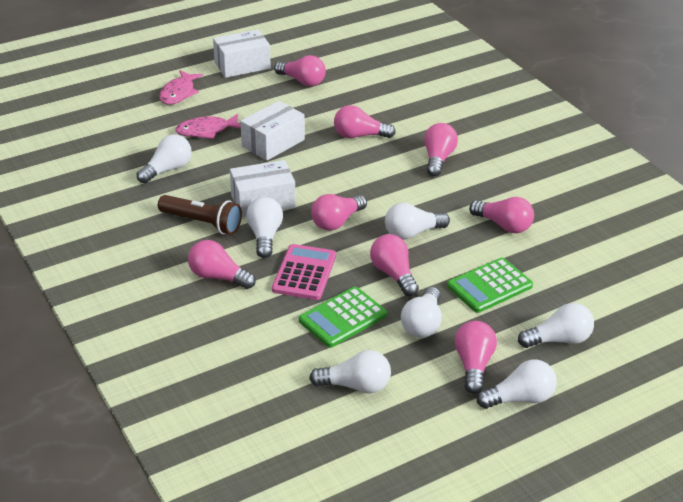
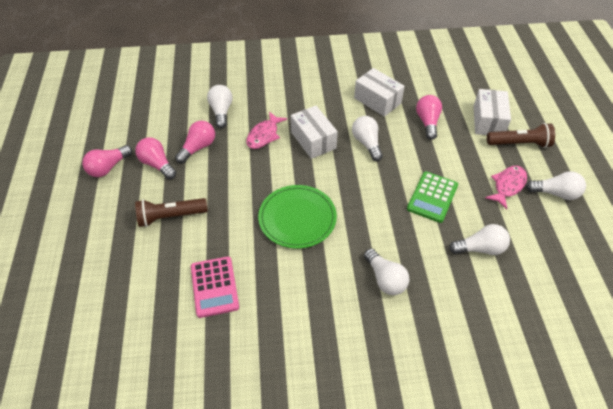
brown flashlight: 1 -> 2
green calculator: 2 -> 1
green plate: 0 -> 1
pink light bulb: 8 -> 4
white light bulb: 7 -> 5

